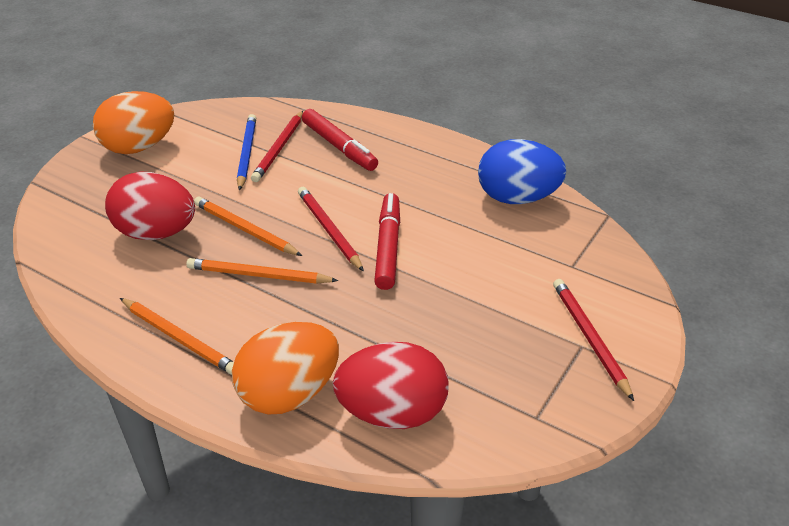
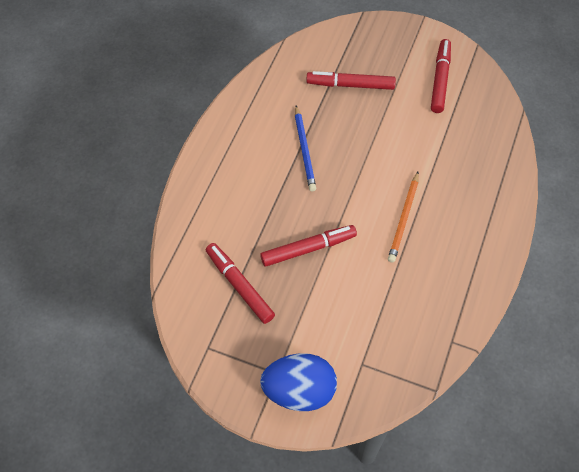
orange egg: 2 -> 0
orange pencil: 3 -> 1
red egg: 2 -> 0
red marker: 2 -> 4
red pencil: 3 -> 0

